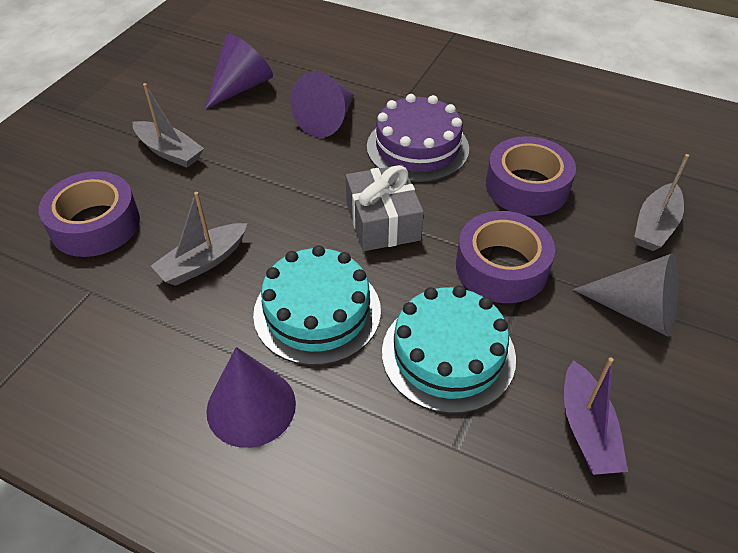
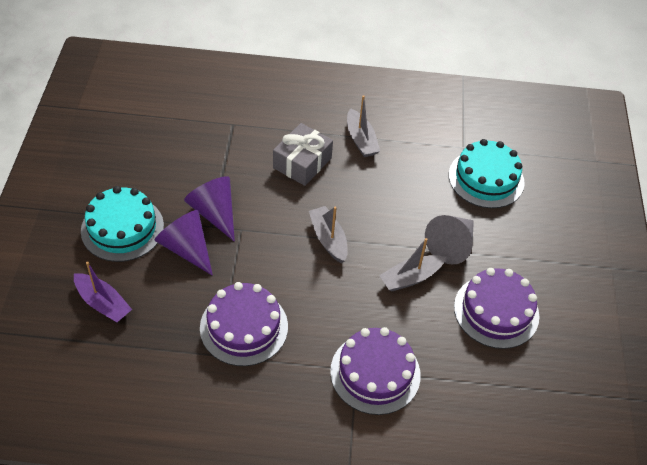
purple cake: 1 -> 3
purple cone: 3 -> 2
purple tape: 3 -> 0

